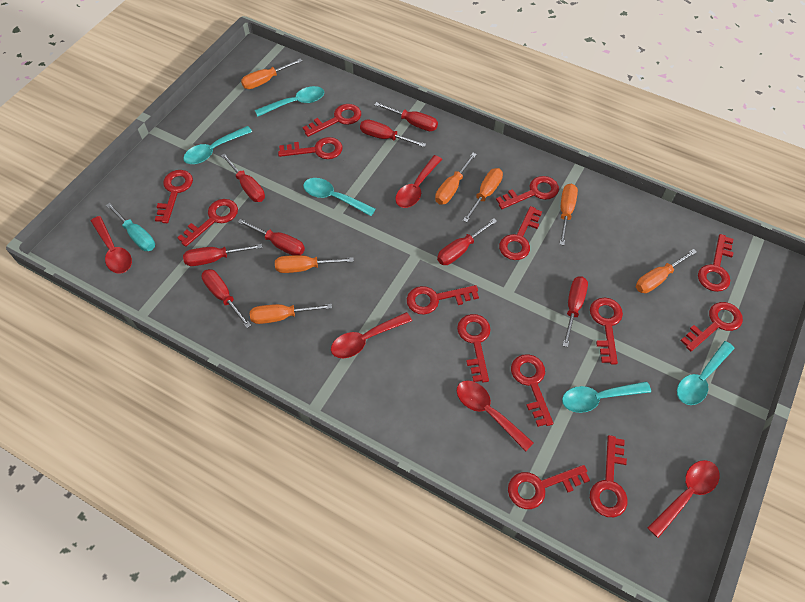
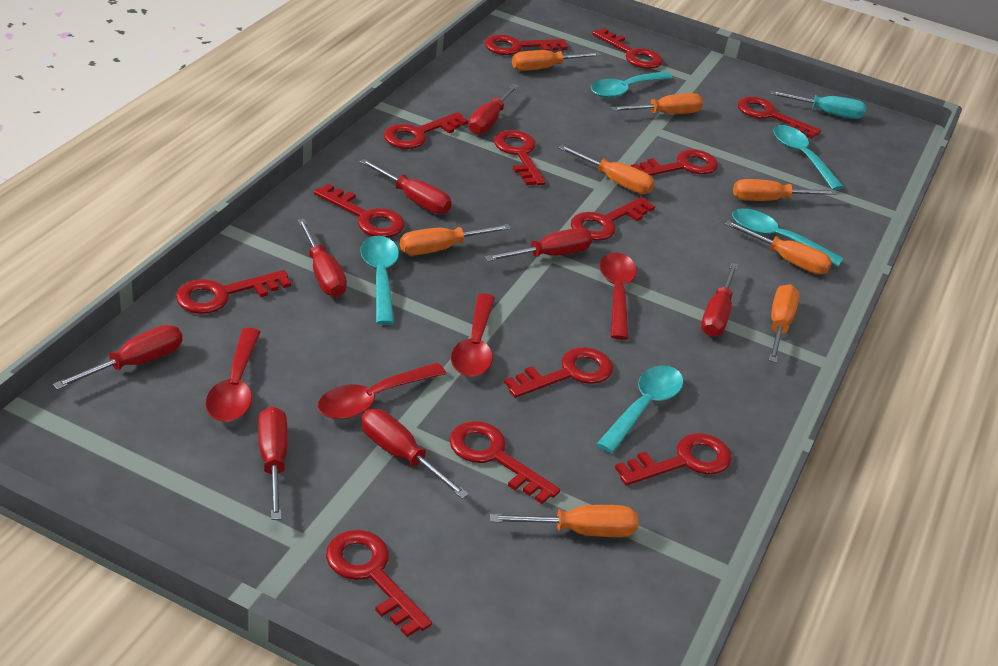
orange screwdriver: 7 -> 8
red key: 14 -> 13
red spoon: 5 -> 4

